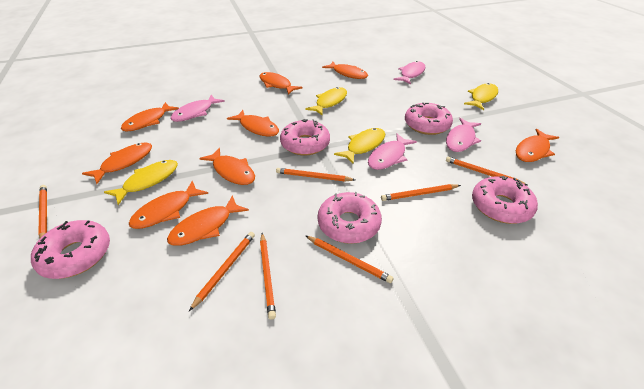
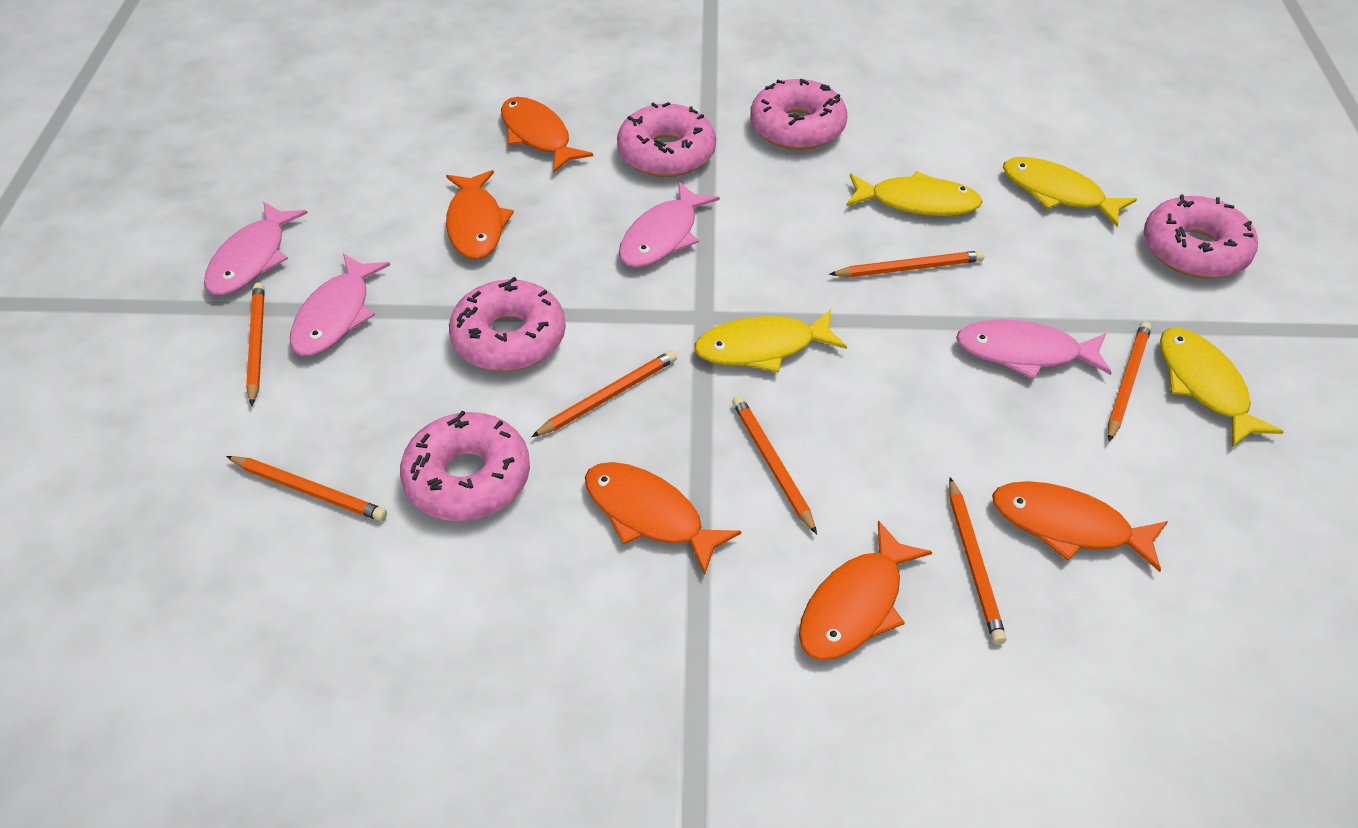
orange fish: 9 -> 5

